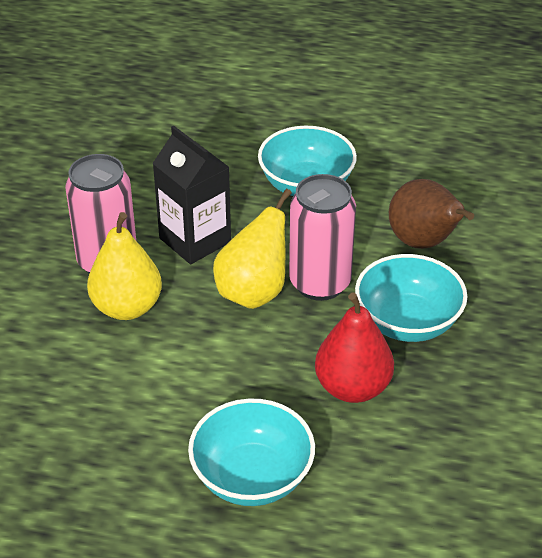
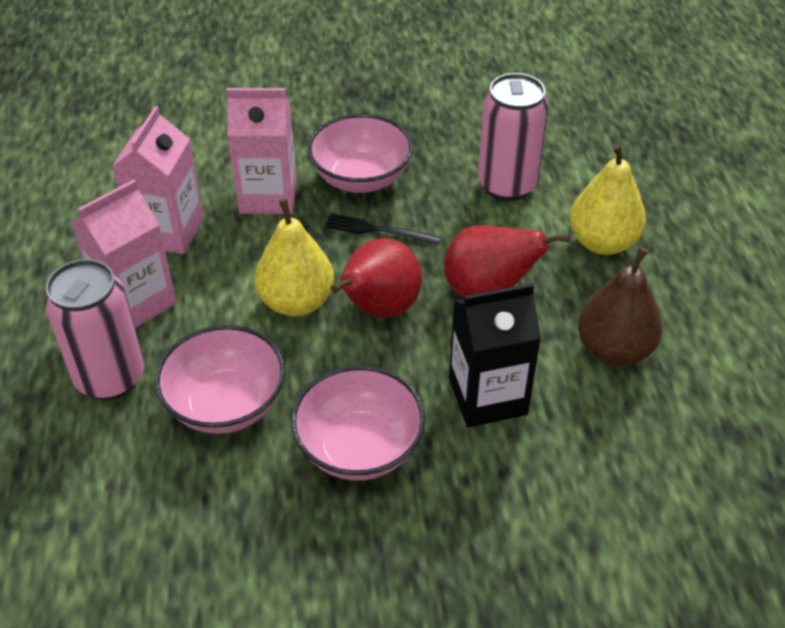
black fork: 0 -> 1
pink bowl: 0 -> 3
pink carton: 0 -> 3
red pear: 1 -> 2
turquoise bowl: 3 -> 0

